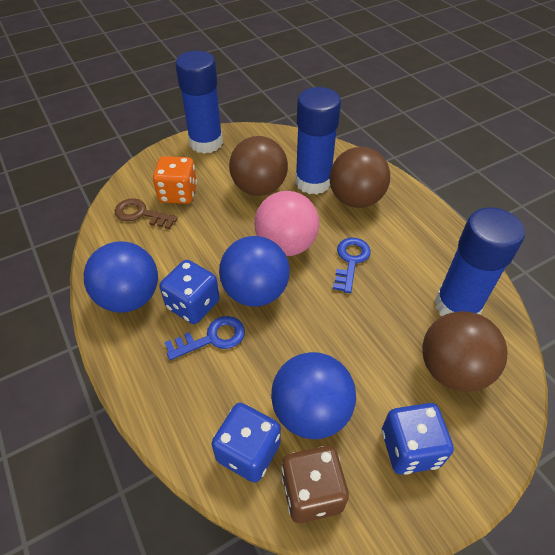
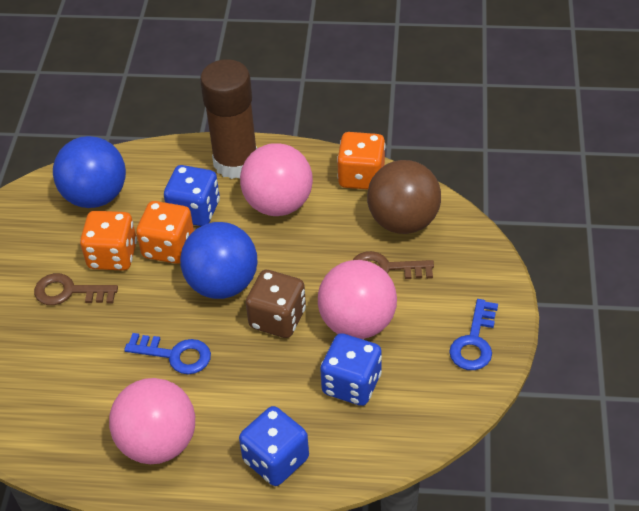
blue ball: 3 -> 2
blue glue stick: 3 -> 0
brown ball: 3 -> 1
brown glue stick: 0 -> 1
brown key: 1 -> 2
orange dice: 1 -> 3
pink ball: 1 -> 3

